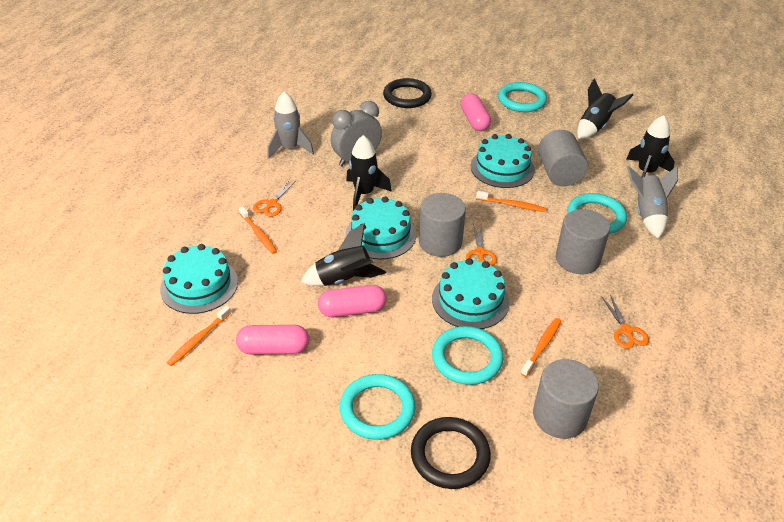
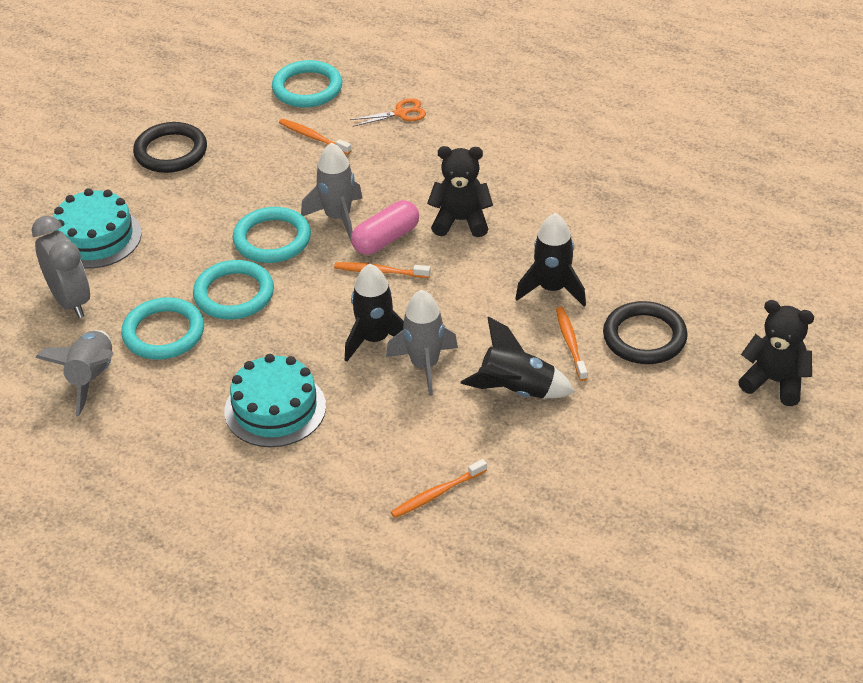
black rocket: 4 -> 3
black teddy bear: 0 -> 2
grey cylinder: 4 -> 0
grey rocket: 2 -> 3
orange scissors: 3 -> 1
pink capsule: 3 -> 1
turquoise cake: 4 -> 2

